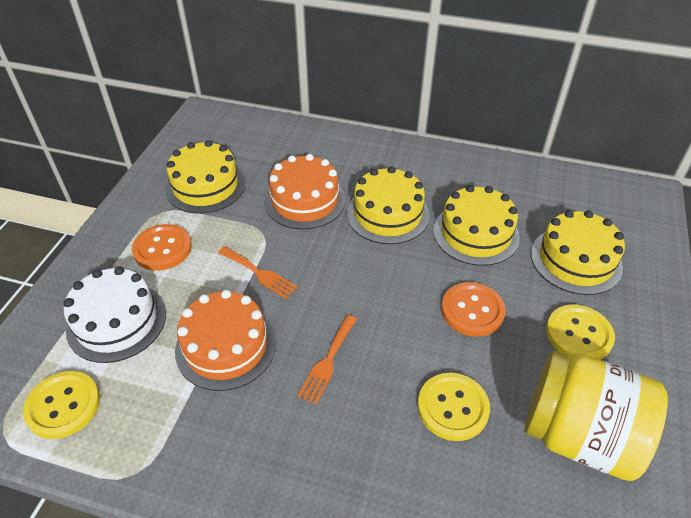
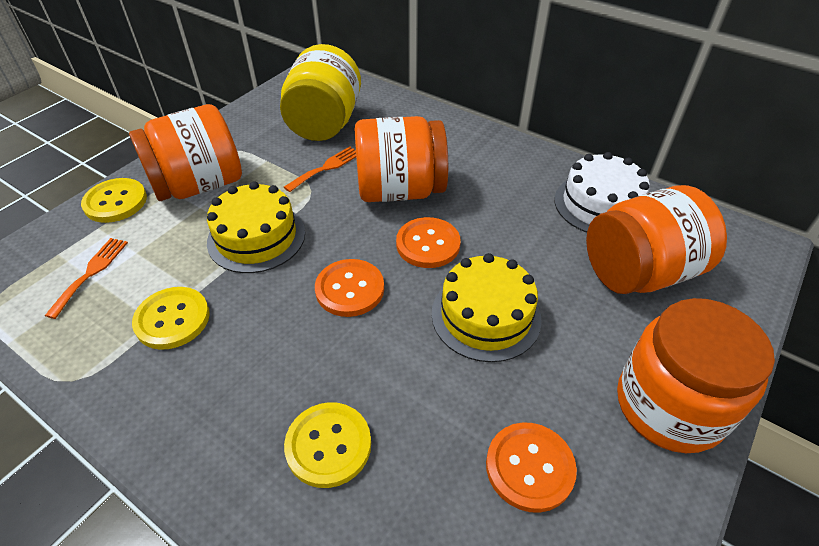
orange button: 2 -> 3
orange cake: 2 -> 0
orange jar: 0 -> 4
yellow cake: 4 -> 2

